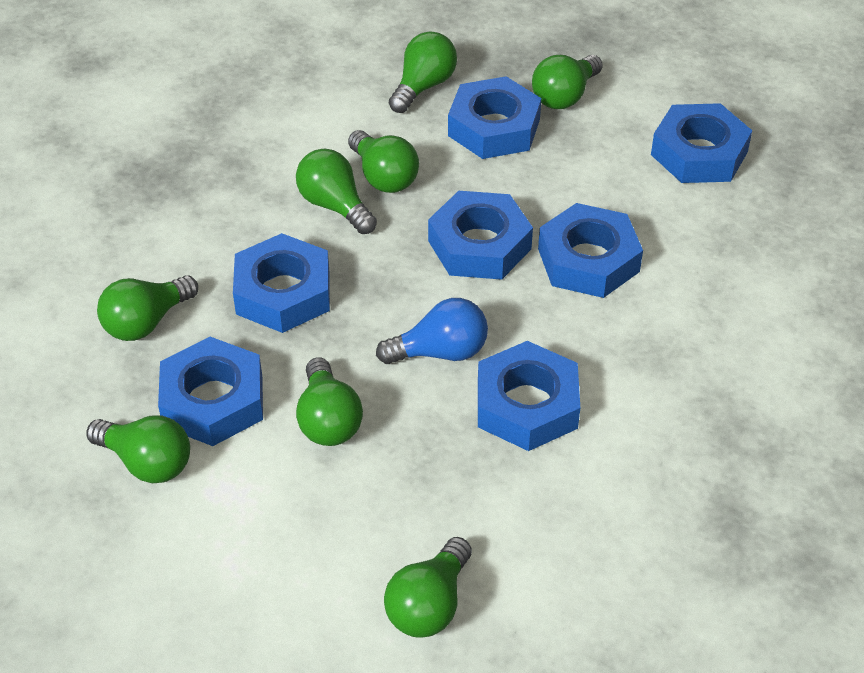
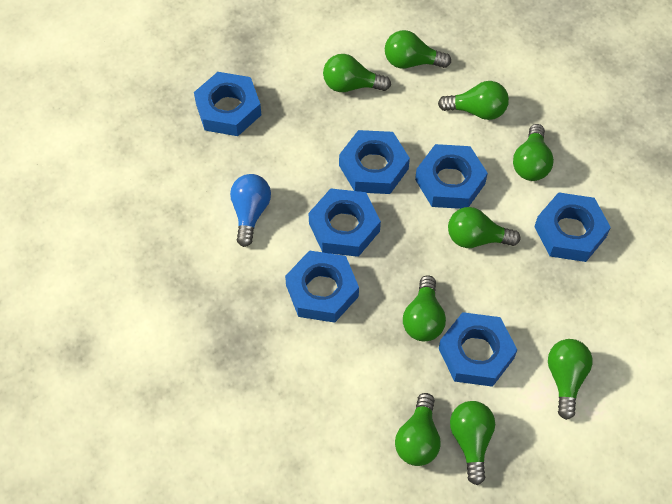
green light bulb: 8 -> 9

